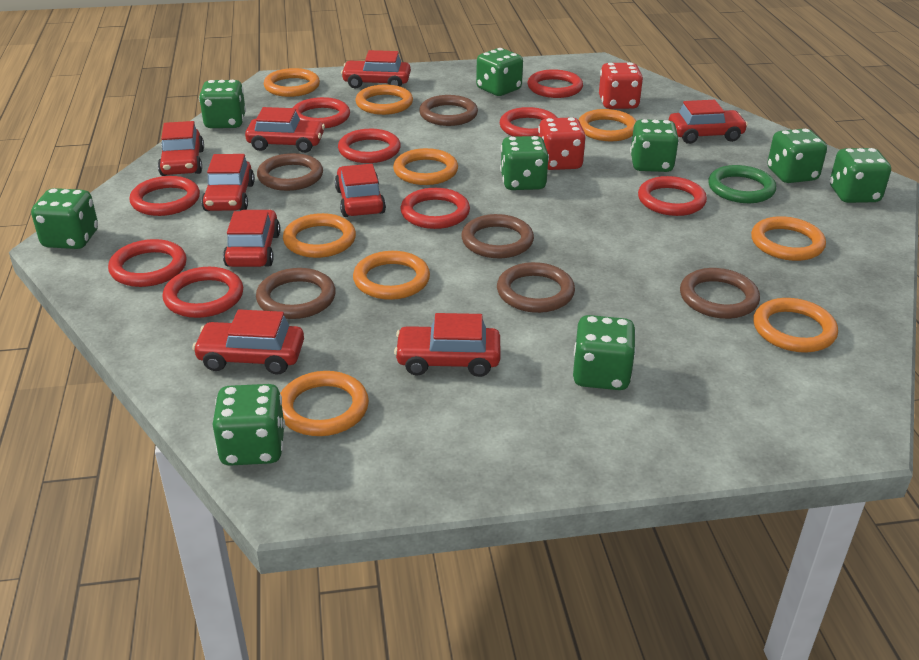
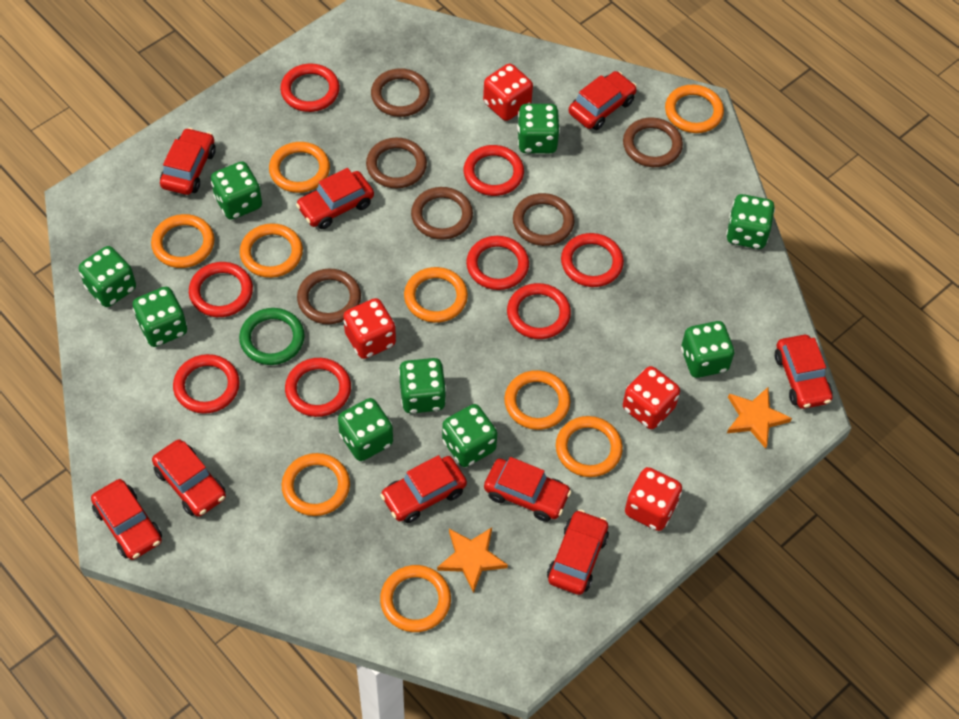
orange star: 0 -> 2
red dice: 2 -> 4
red ring: 9 -> 8

